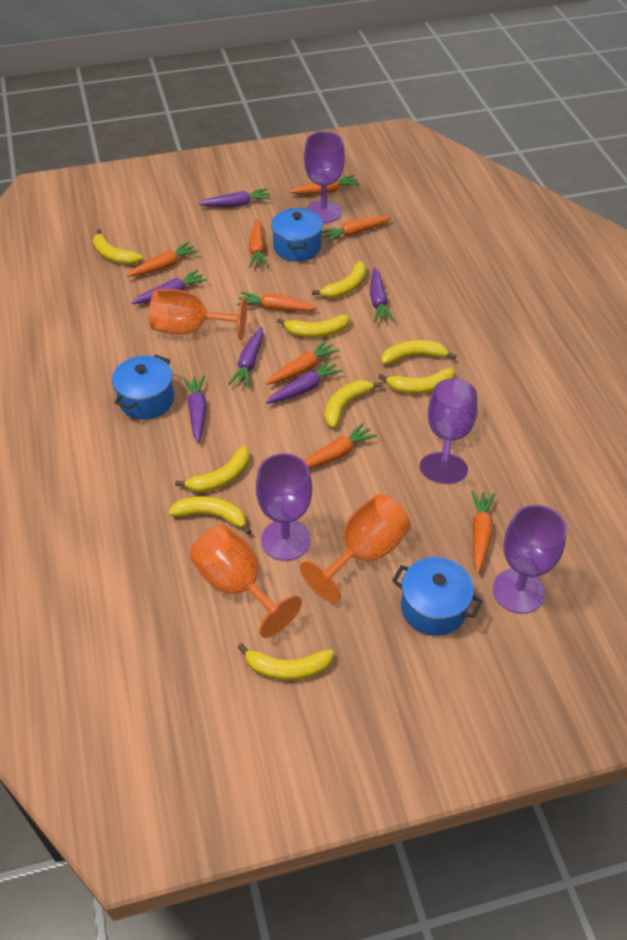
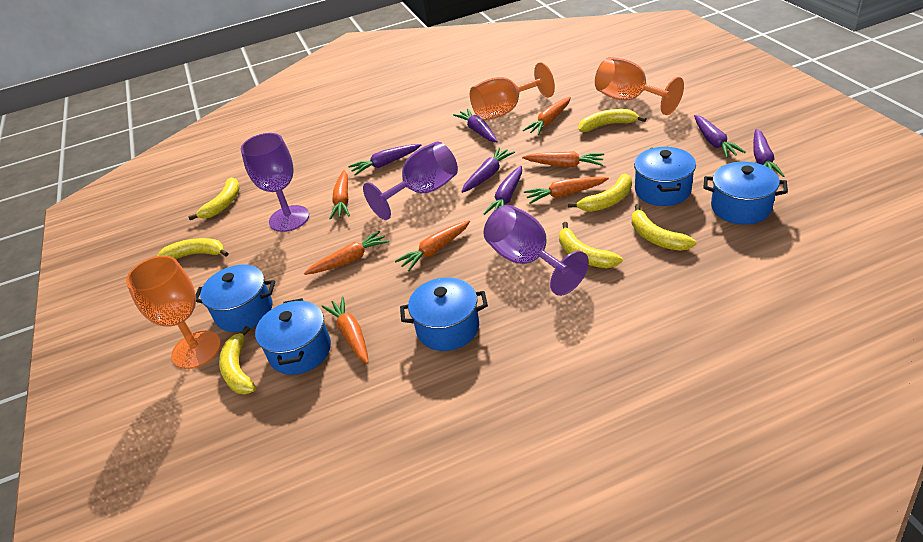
blue pot: 3 -> 5
orange carrot: 8 -> 7
purple goblet: 4 -> 3
yellow banana: 9 -> 7

